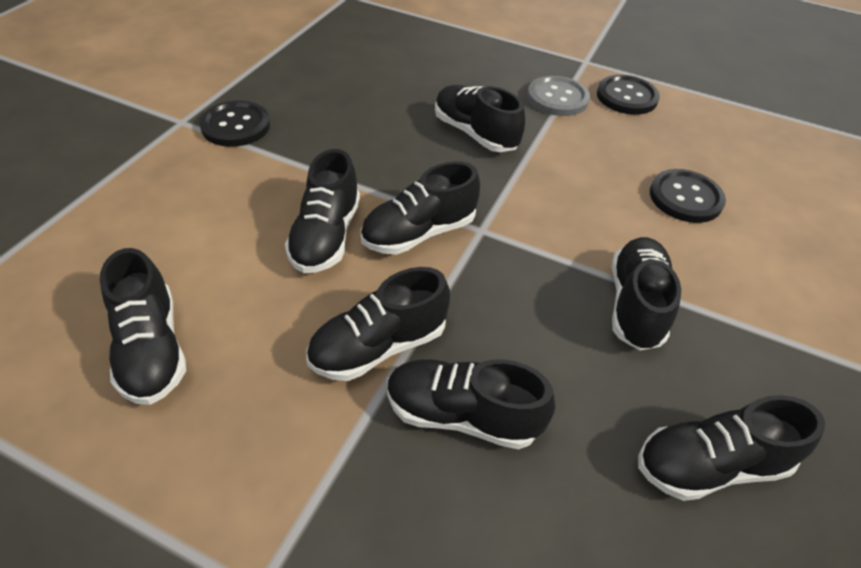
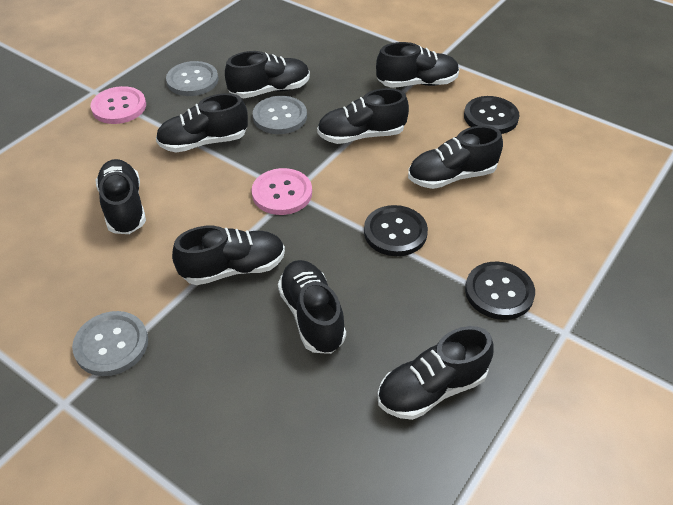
black shoe: 8 -> 9
grey button: 1 -> 3
pink button: 0 -> 2

